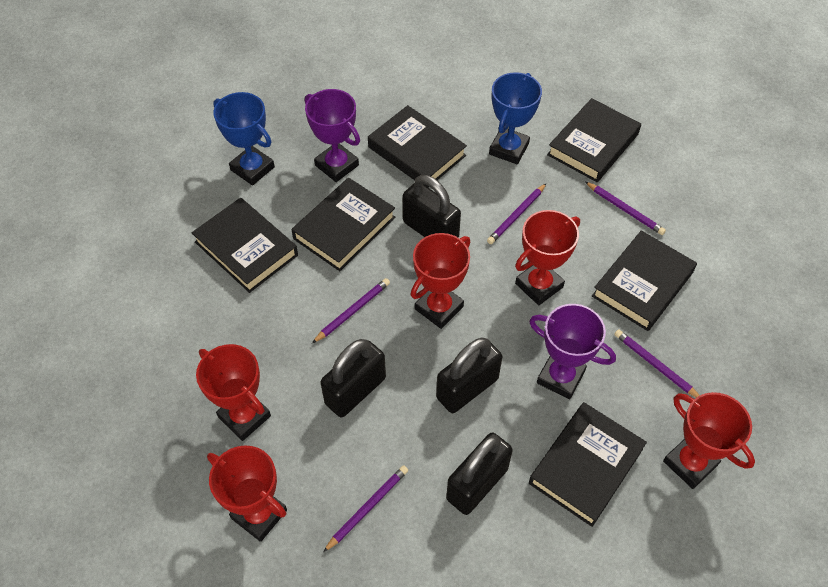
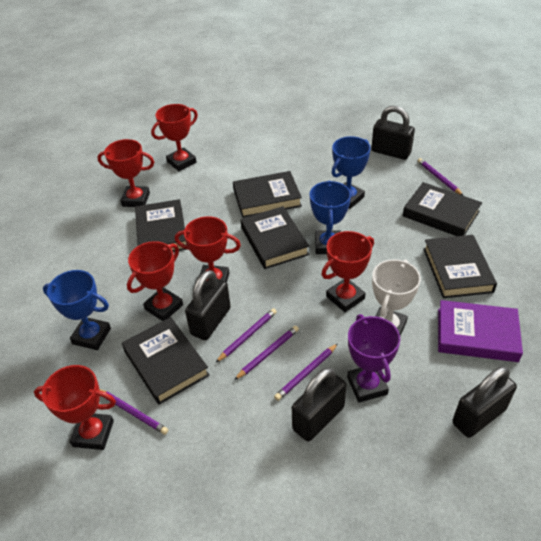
blue trophy: 2 -> 3
purple book: 0 -> 1
purple trophy: 2 -> 1
red trophy: 5 -> 6
white trophy: 0 -> 1

